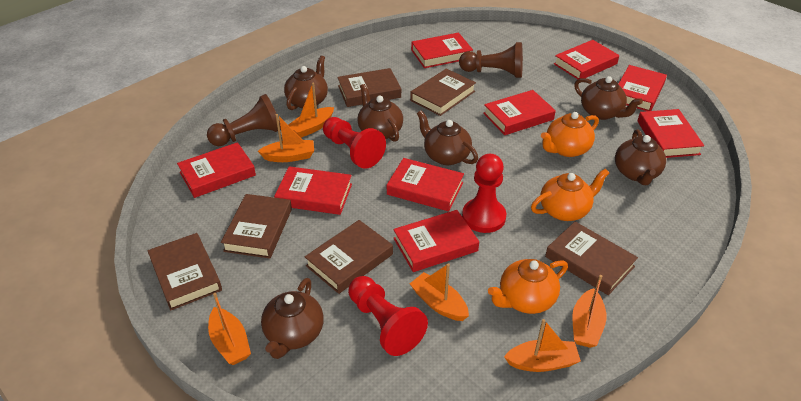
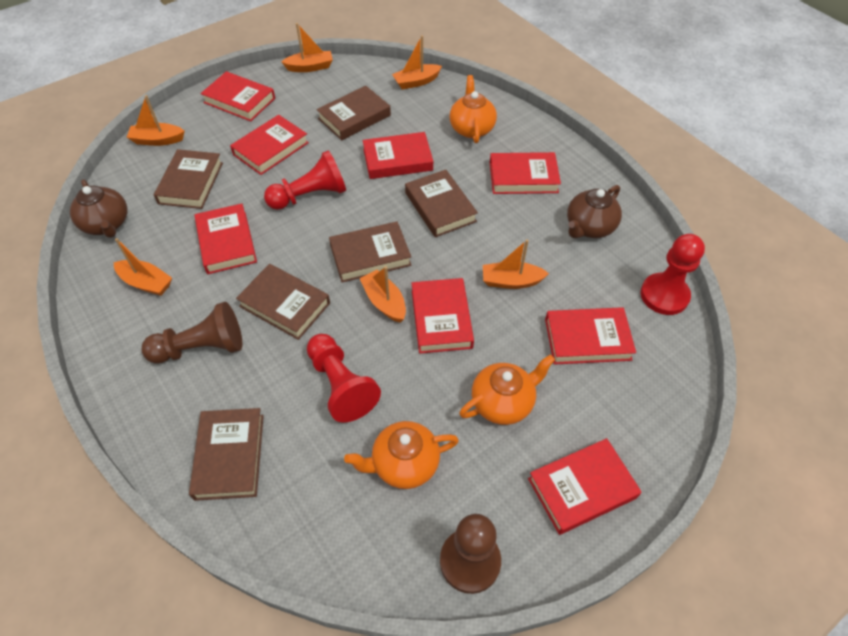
brown teapot: 6 -> 2
red book: 9 -> 8

